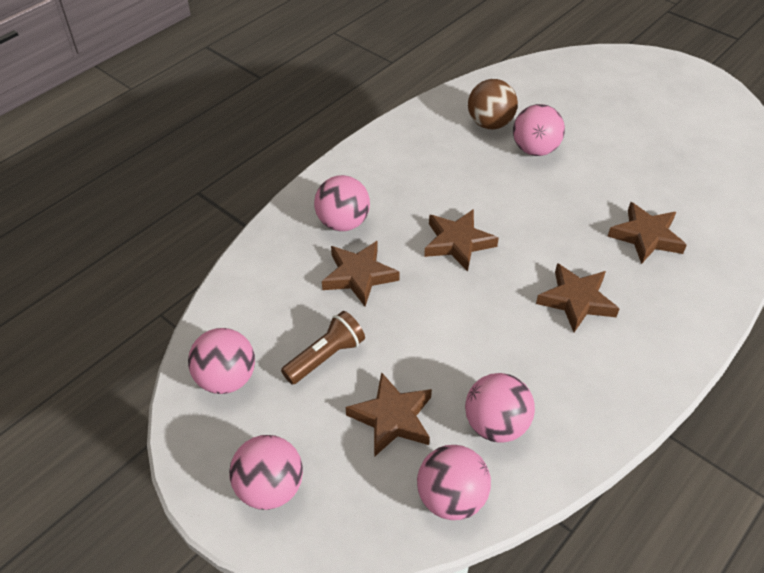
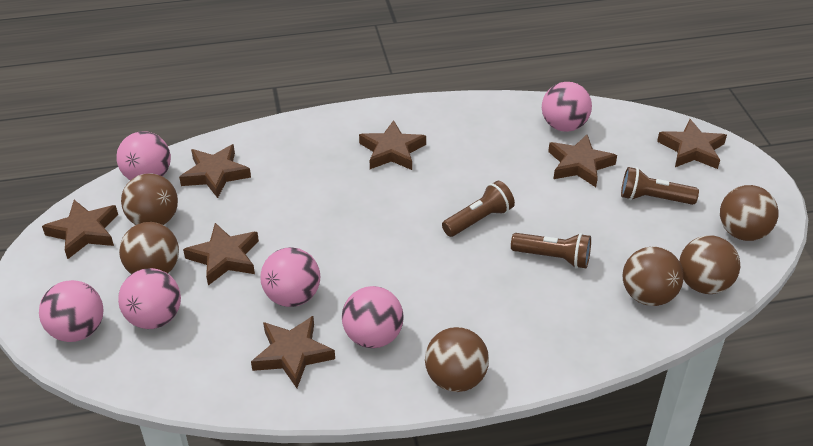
brown ball: 1 -> 6
brown flashlight: 1 -> 3
brown star: 5 -> 7

